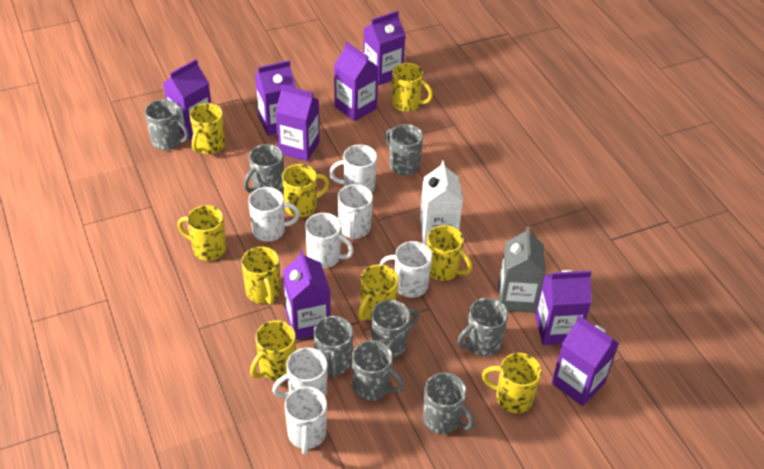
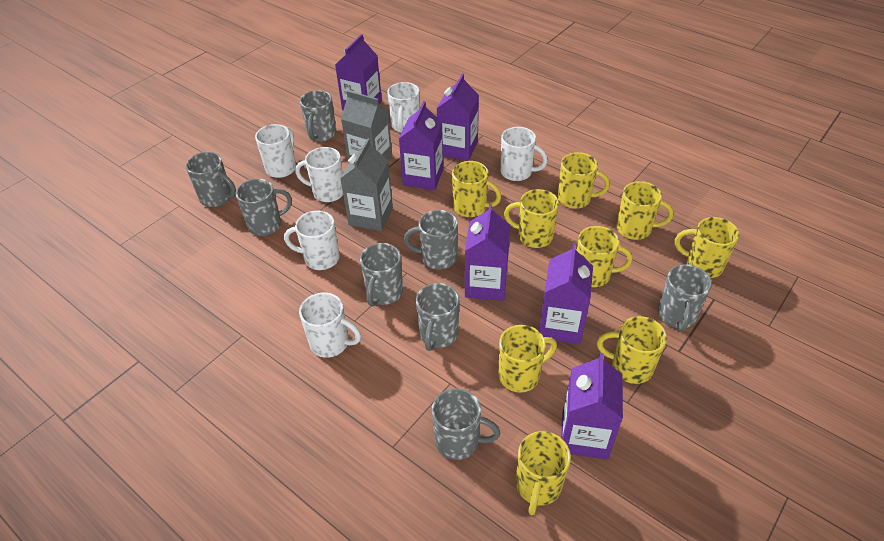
grey carton: 1 -> 2
purple carton: 8 -> 6
white carton: 1 -> 0
white mug: 7 -> 6

